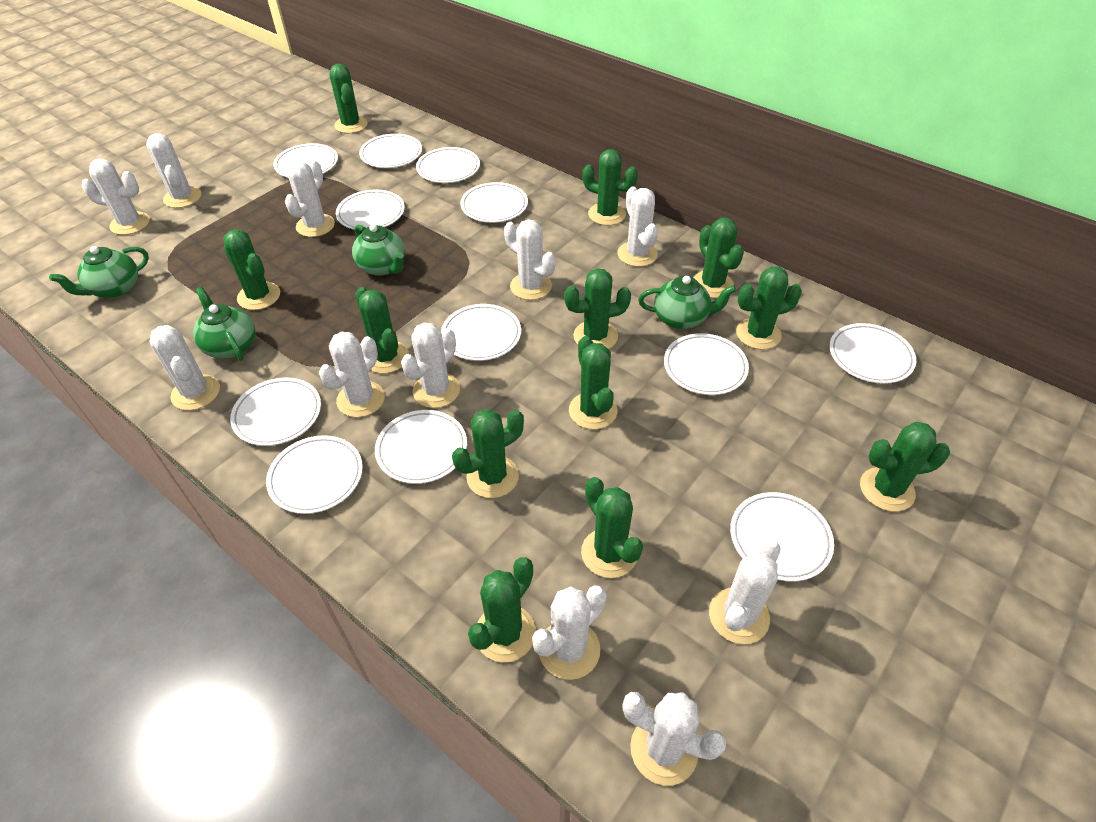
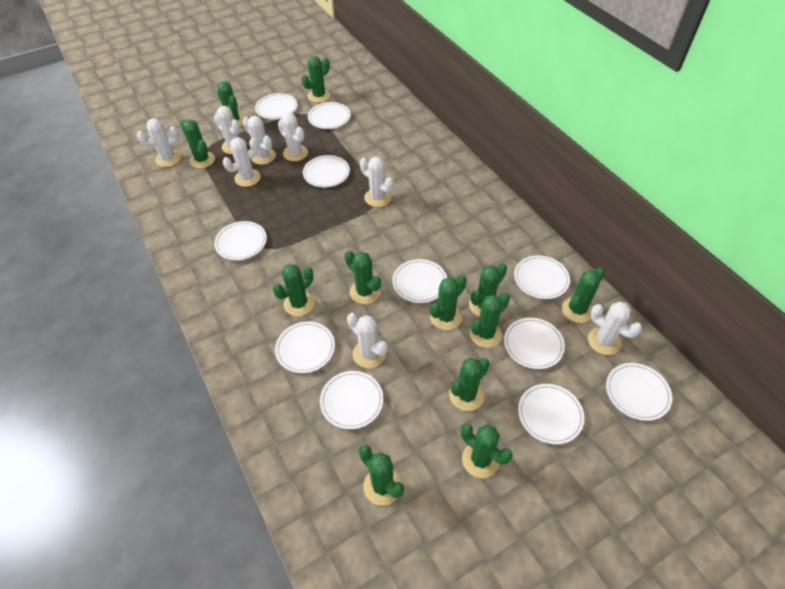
green teapot: 4 -> 0
white cactus: 11 -> 8
white plate: 12 -> 11

